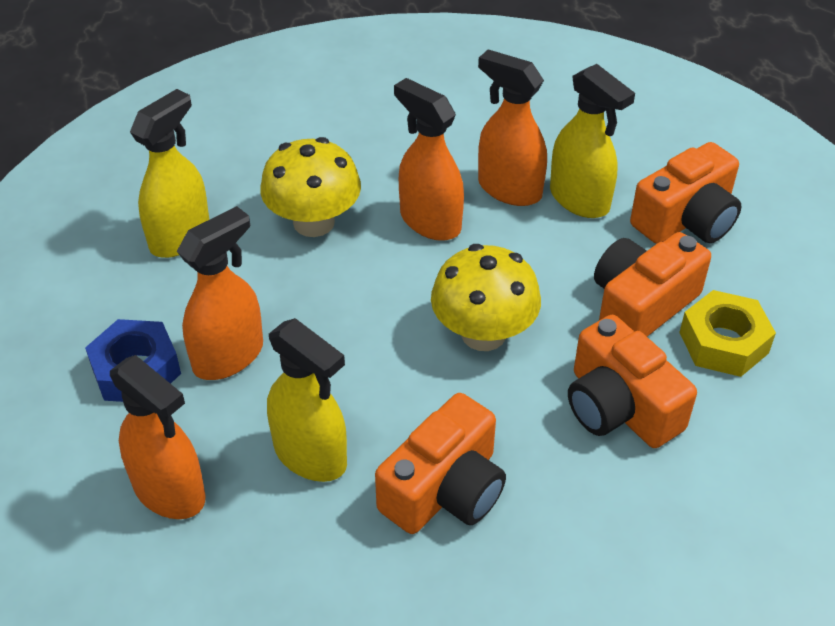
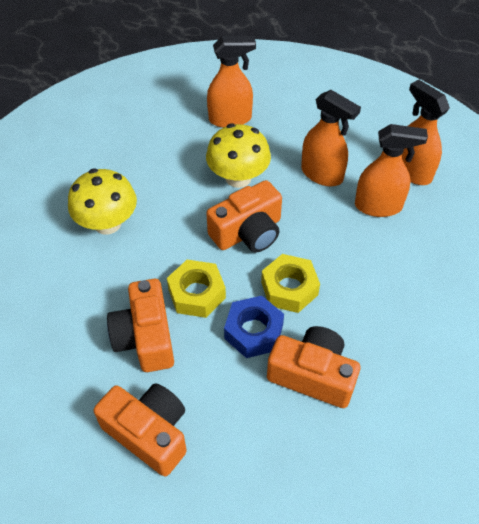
yellow nut: 1 -> 2
yellow spray bottle: 3 -> 0

